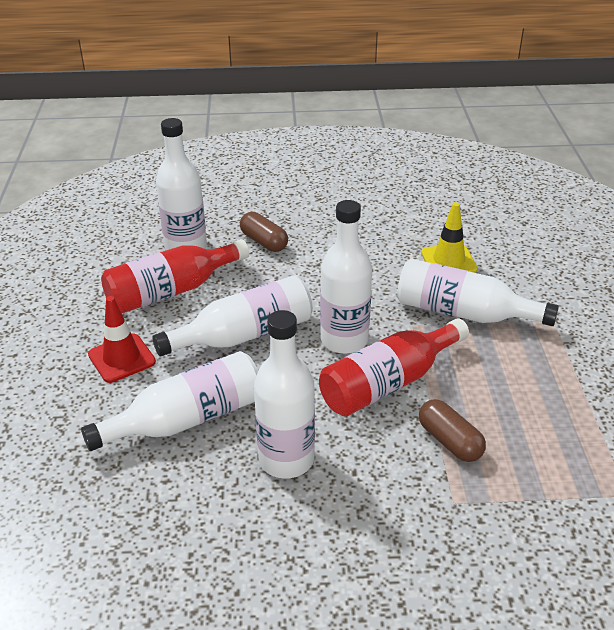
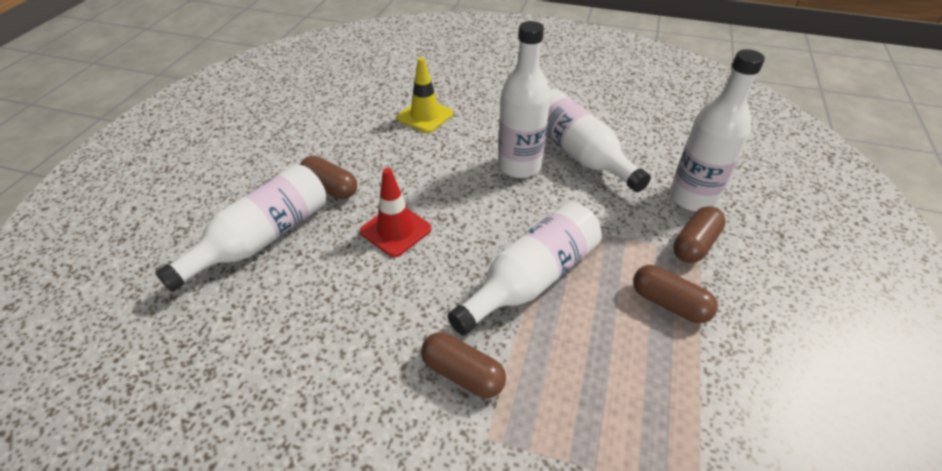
brown capsule: 2 -> 4
red bottle: 2 -> 0
white bottle: 6 -> 5

